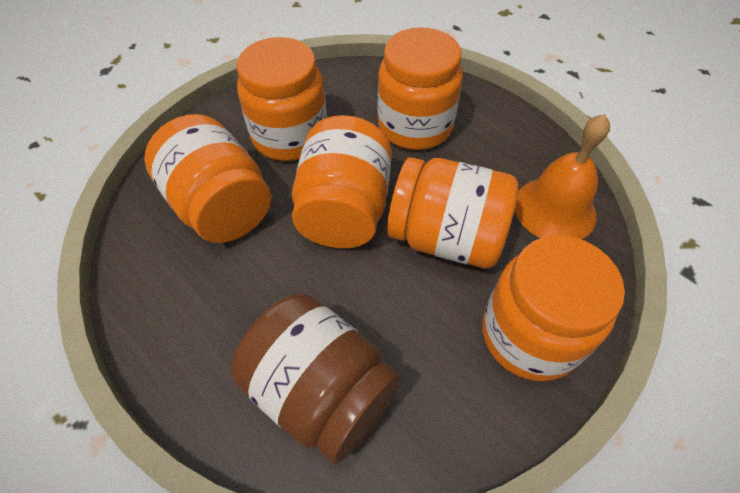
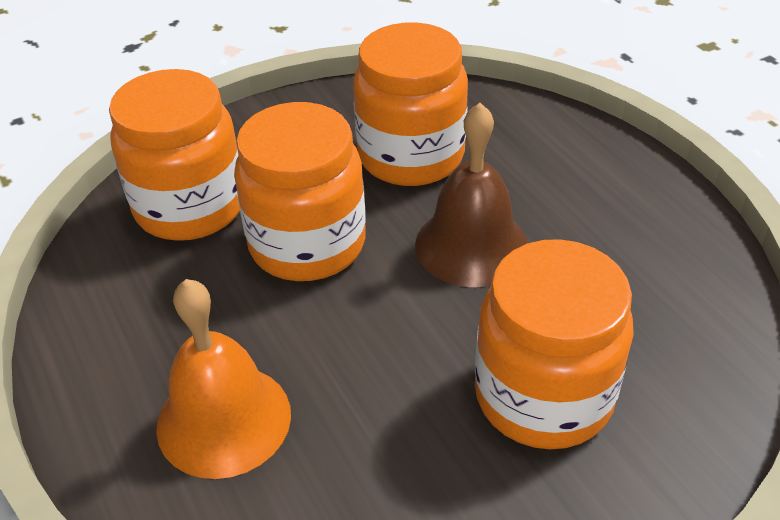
brown bell: 0 -> 1
brown jar: 1 -> 0
orange jar: 6 -> 4

